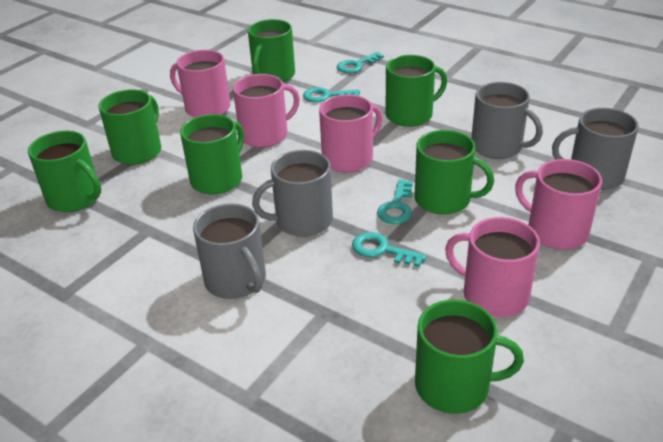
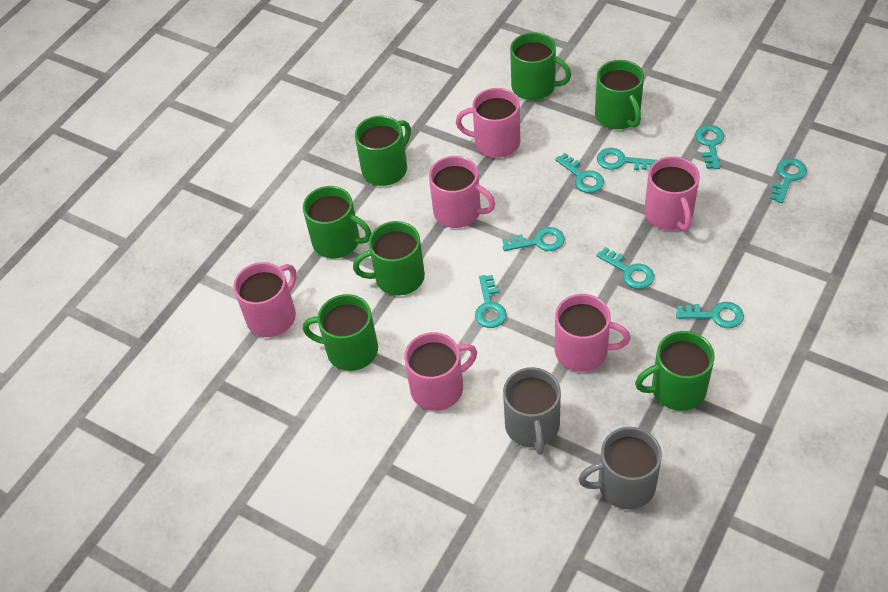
grey mug: 4 -> 2
pink mug: 5 -> 6
turquoise key: 4 -> 8

